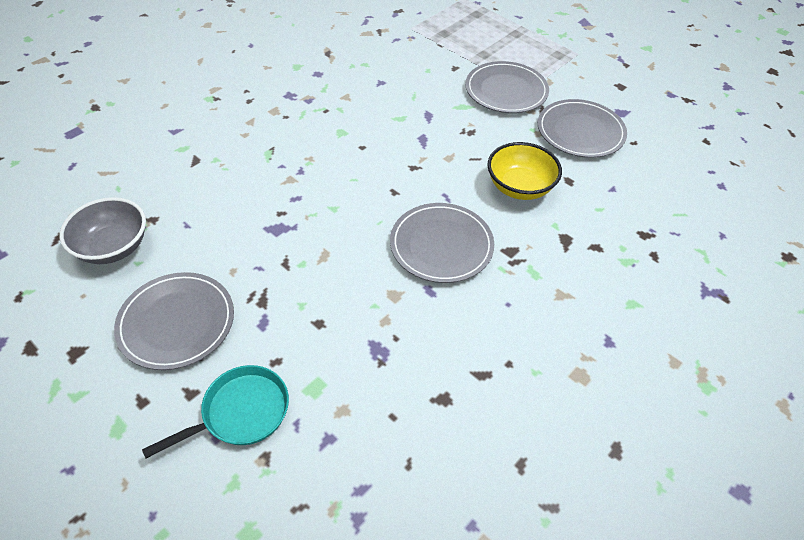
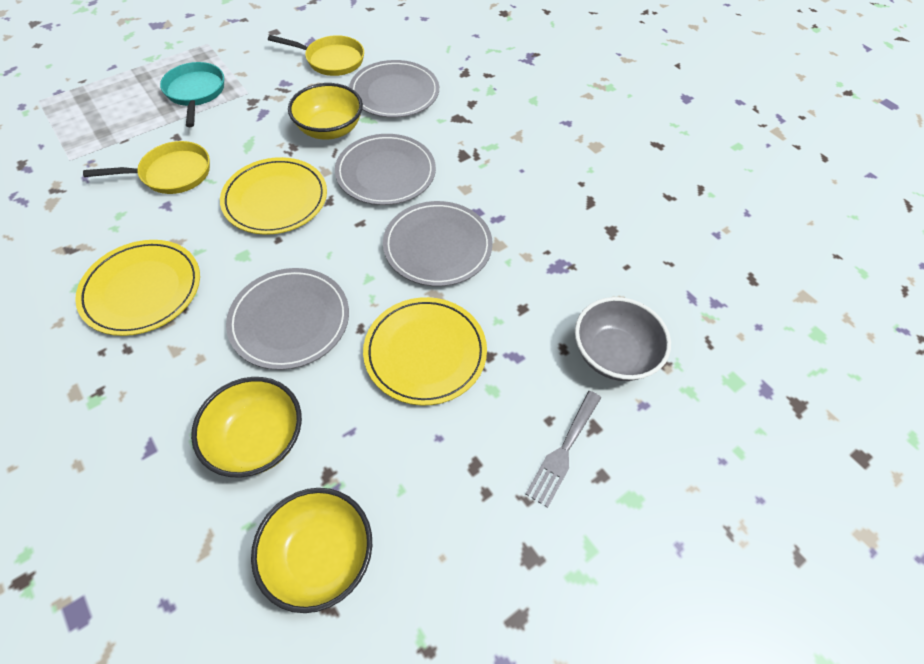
grey fork: 0 -> 1
yellow bowl: 1 -> 3
yellow pan: 0 -> 2
yellow plate: 0 -> 3

